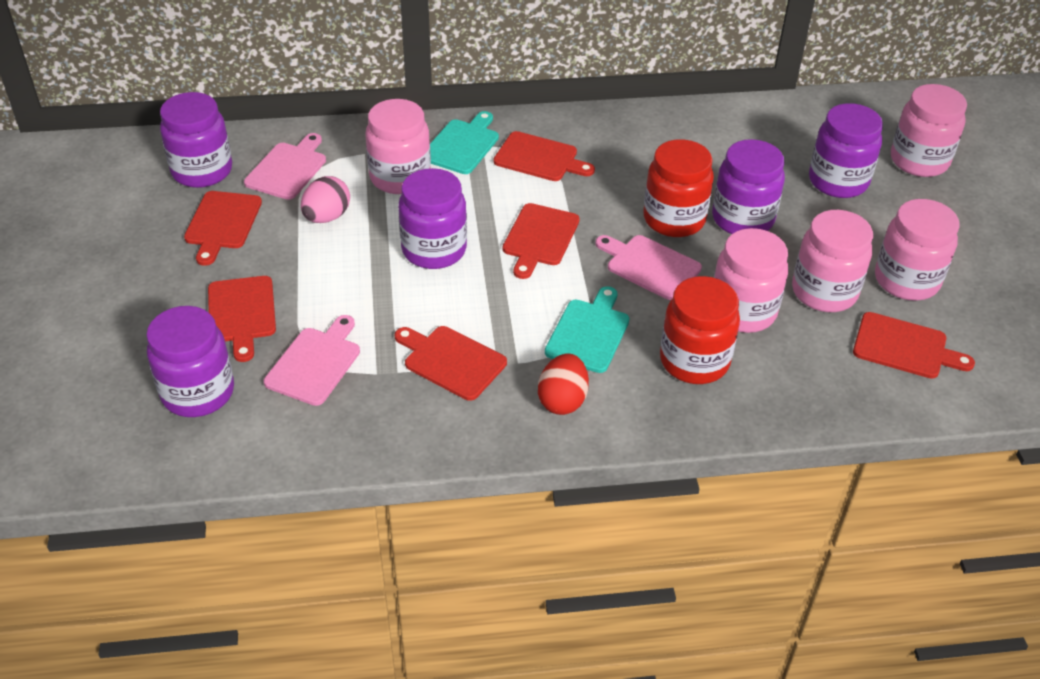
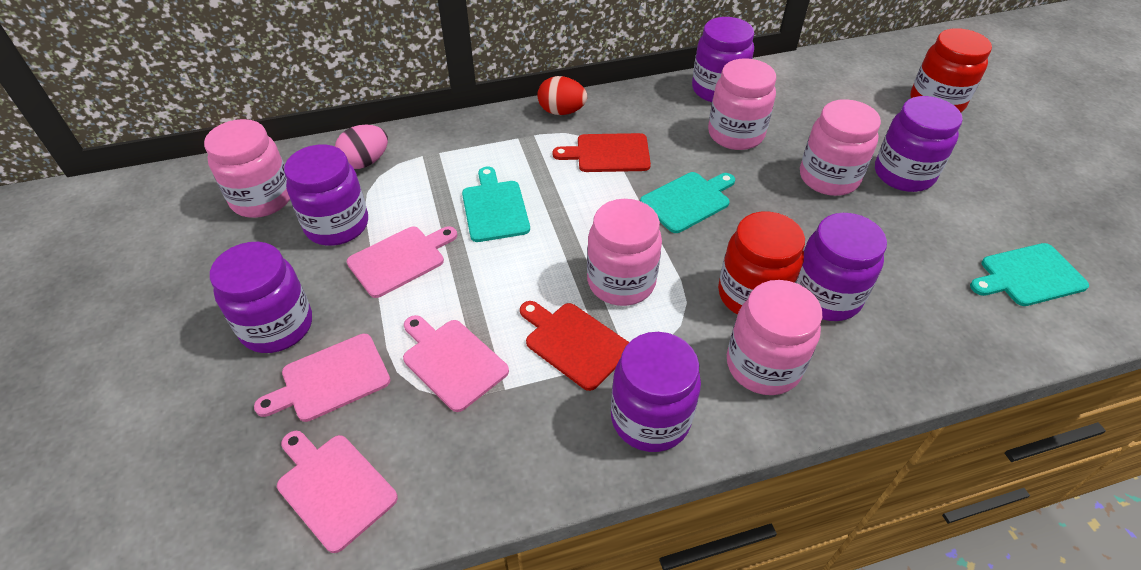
pink cutting board: 3 -> 4
purple jar: 5 -> 6
red cutting board: 6 -> 2
turquoise cutting board: 2 -> 3

